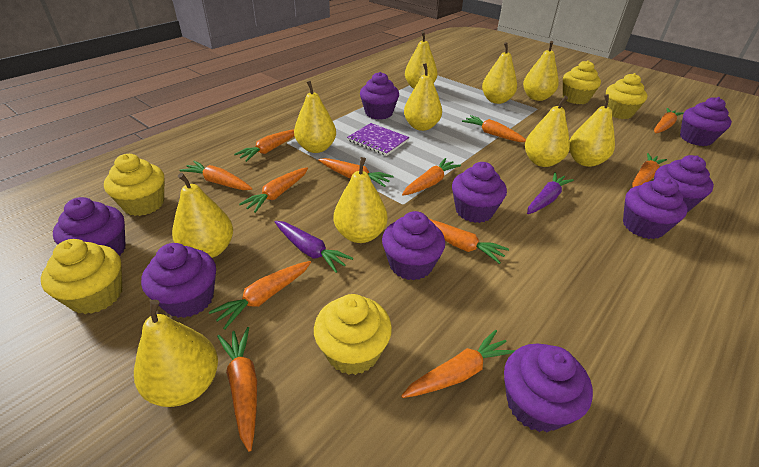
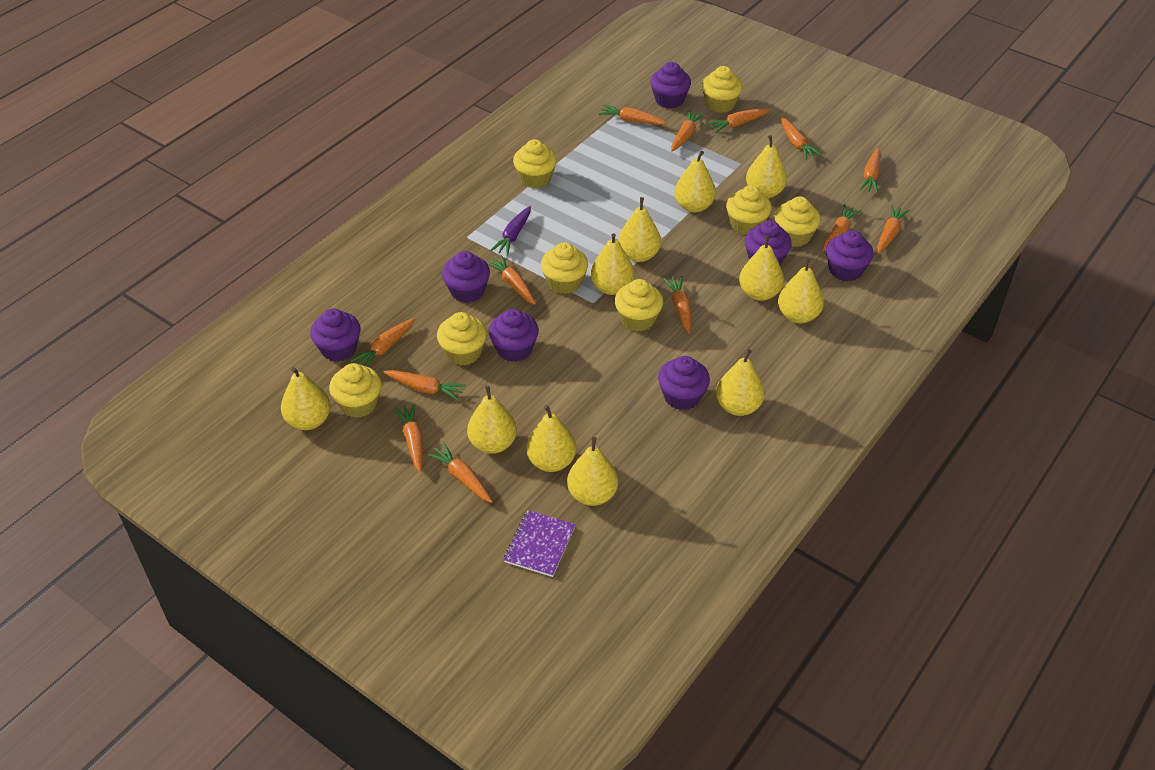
orange carrot: 12 -> 13
purple carrot: 2 -> 1
purple cupcake: 9 -> 7
yellow cupcake: 5 -> 8
yellow pear: 10 -> 11

